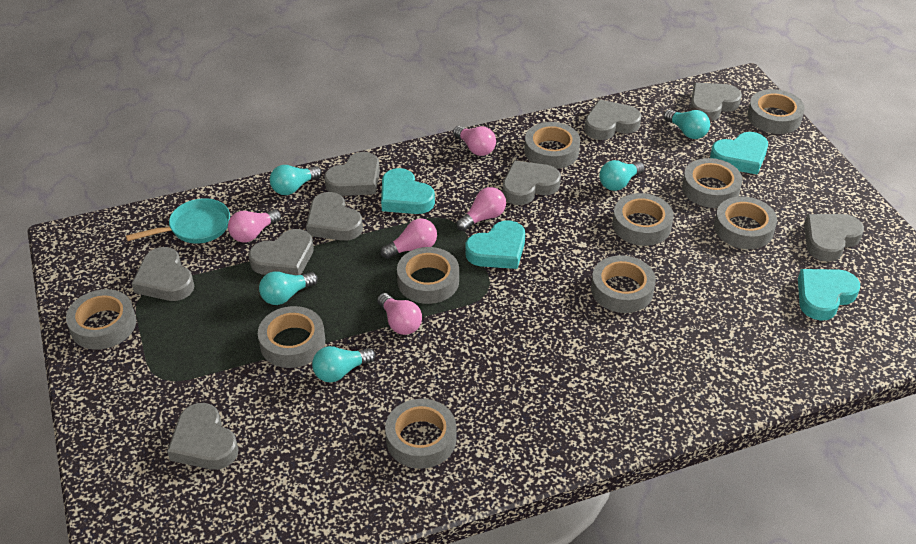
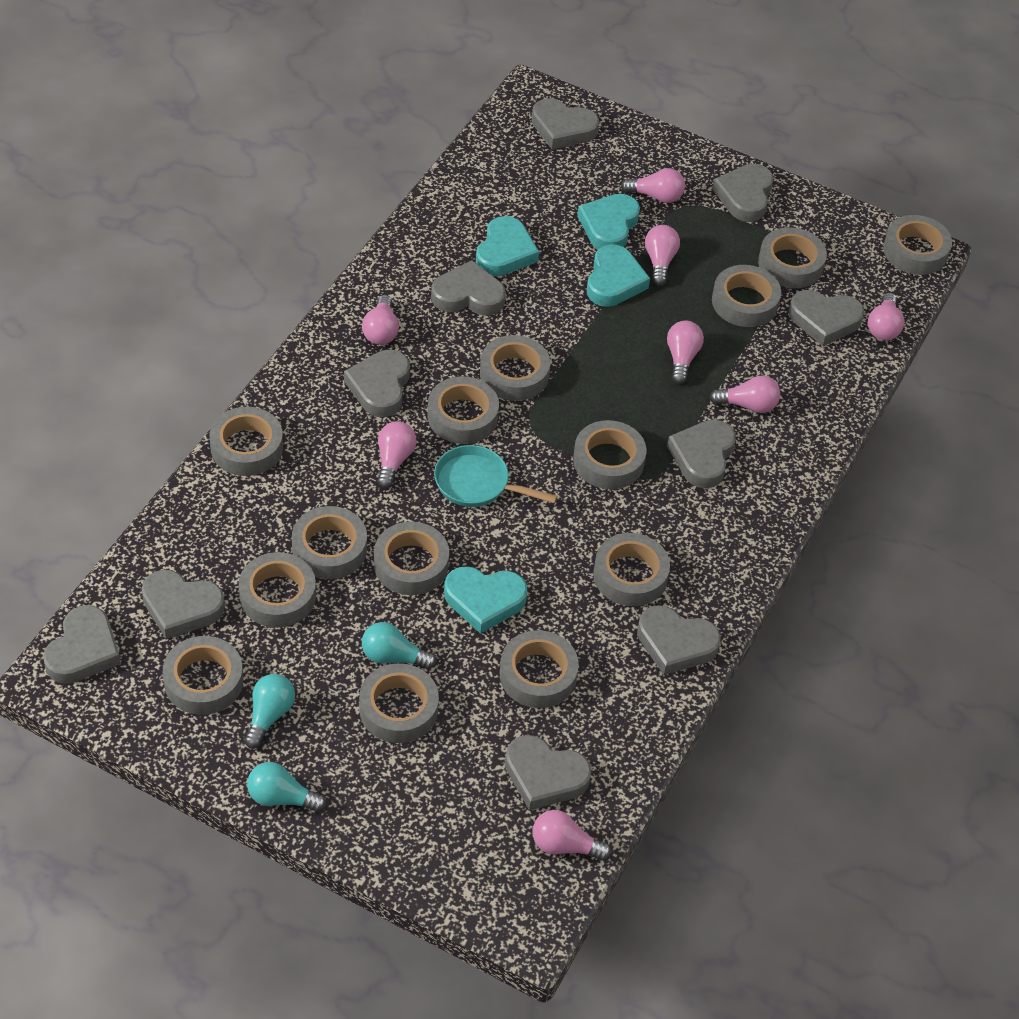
grey heart: 9 -> 10
grey tape: 10 -> 14
pink light bulb: 5 -> 8
turquoise light bulb: 5 -> 3

